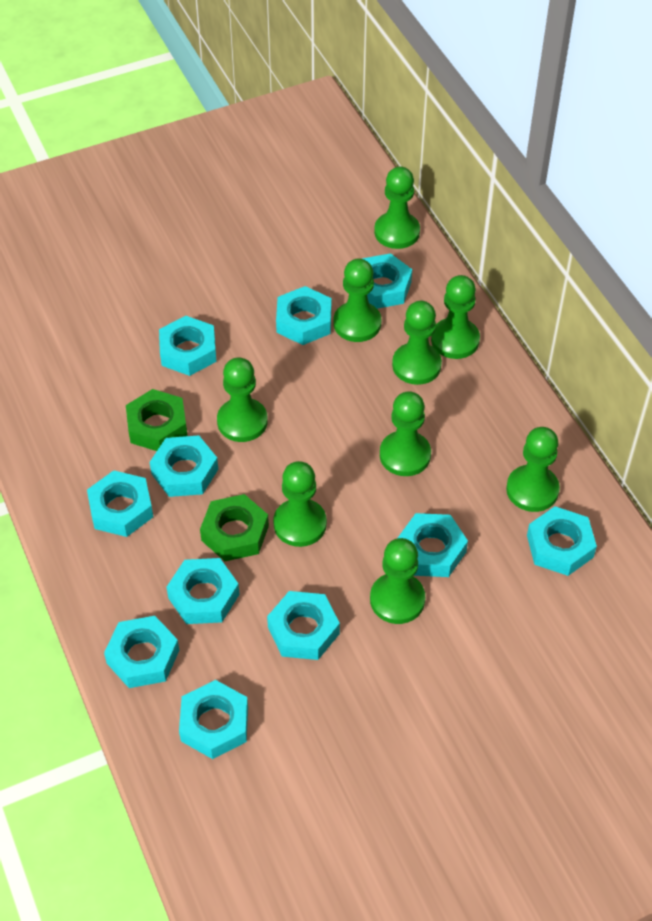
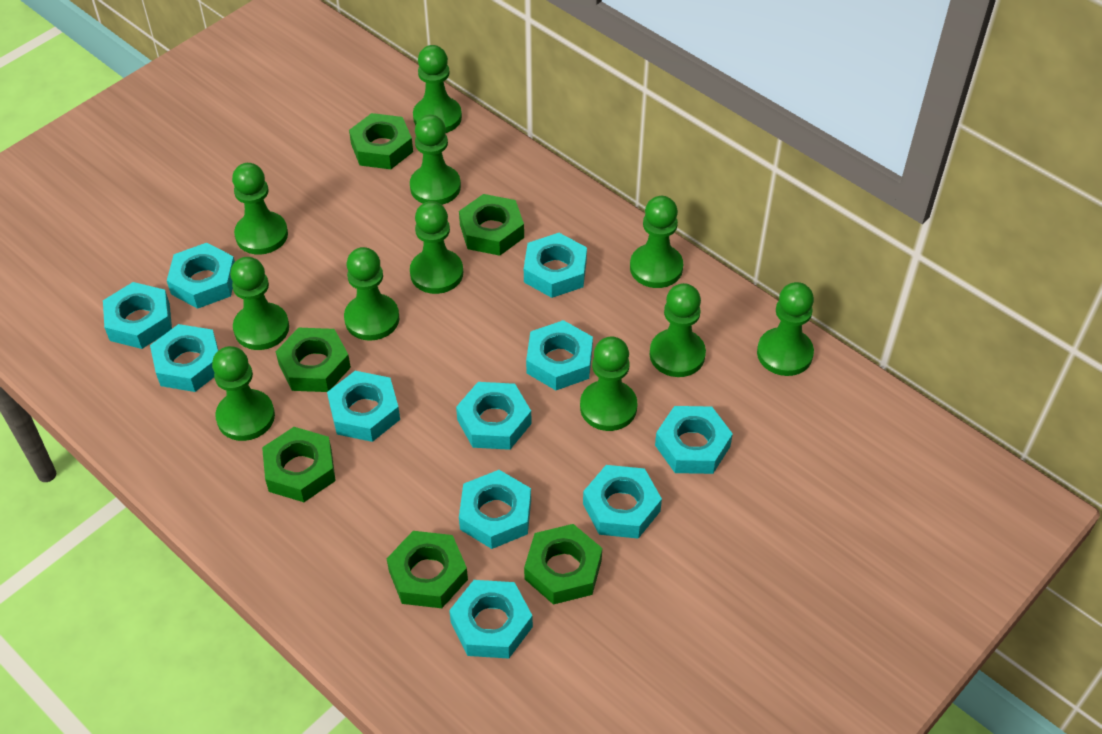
green nut: 2 -> 6
green pawn: 9 -> 11

